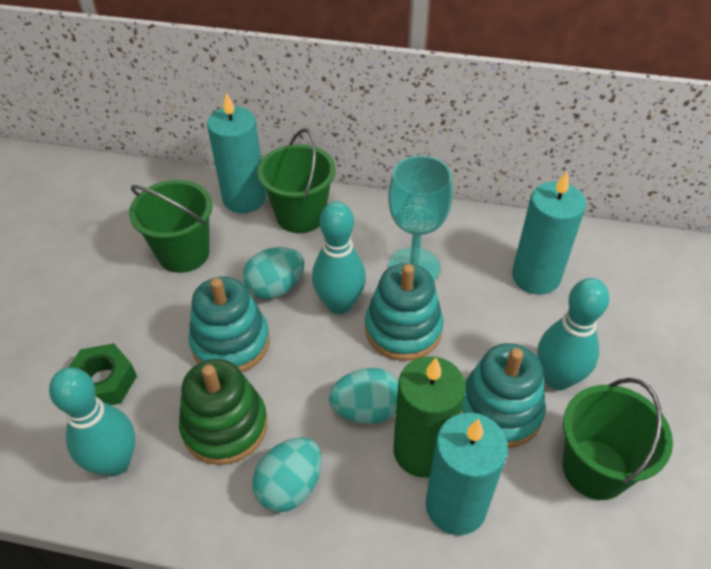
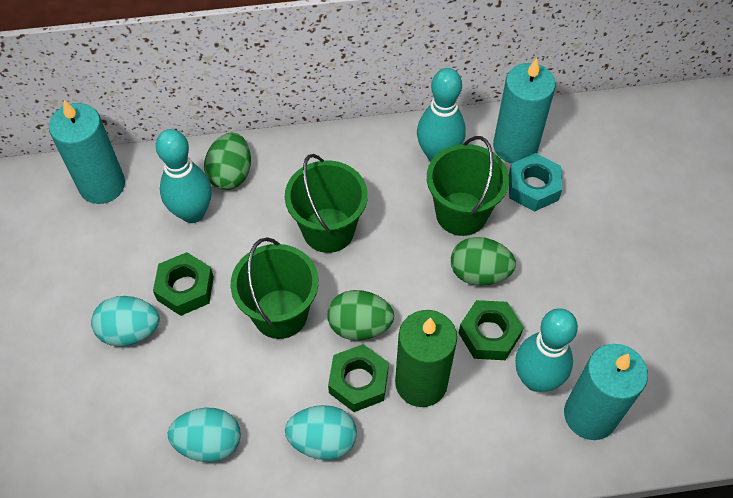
green egg: 0 -> 3
green nut: 1 -> 3
green stacking toy: 1 -> 0
turquoise goblet: 1 -> 0
turquoise nut: 0 -> 1
turquoise stacking toy: 3 -> 0

